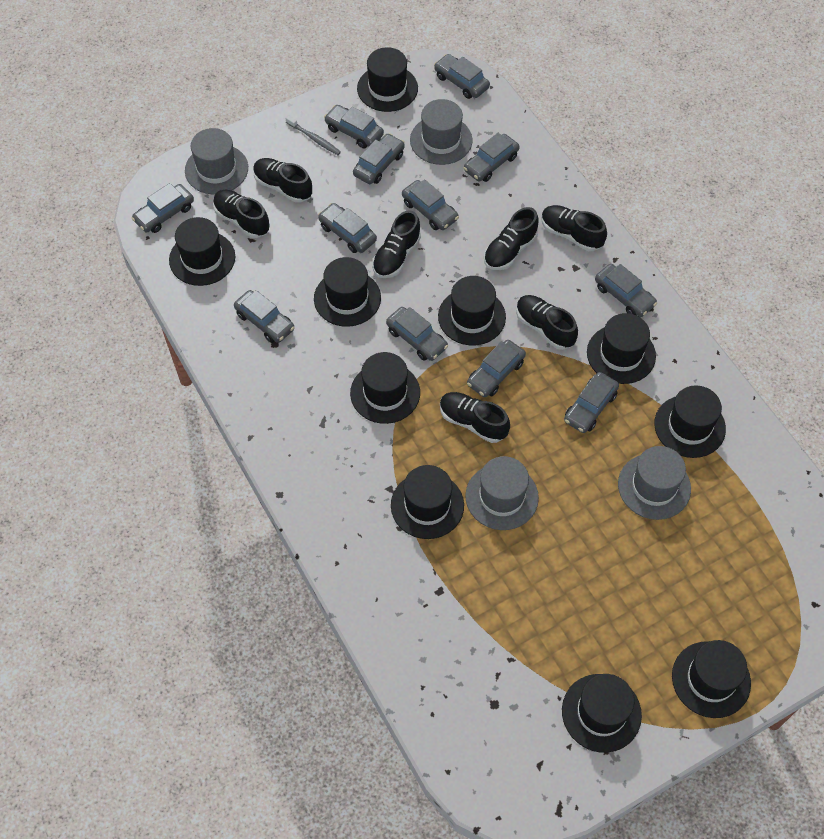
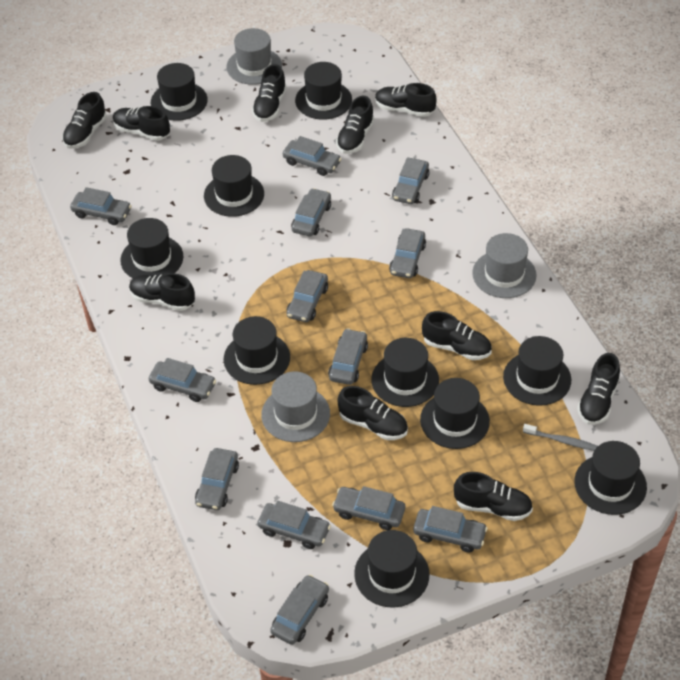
black shoe: 7 -> 10
grey car: 12 -> 13
grey hat: 4 -> 3

